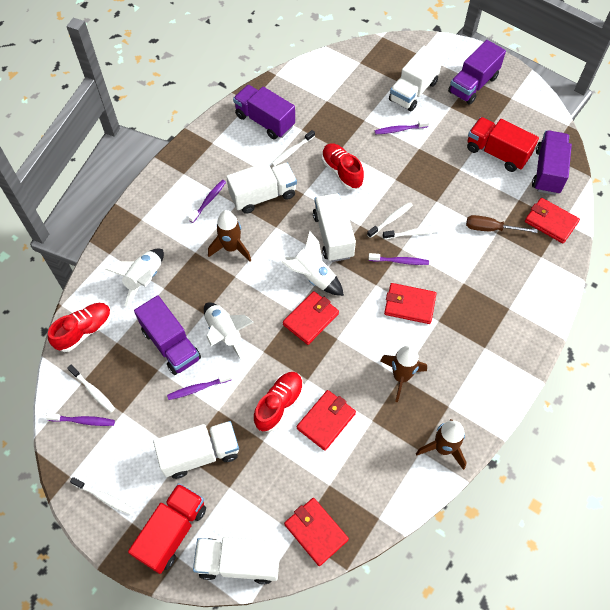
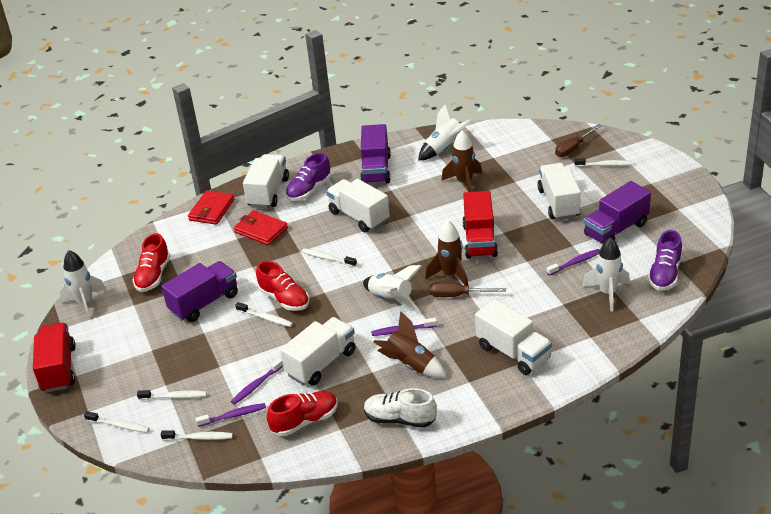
brown screwdriver: 1 -> 2
purple shoe: 0 -> 2
purple toothbrush: 5 -> 4
purple truck: 4 -> 3
red wallet: 5 -> 2
white rocket: 3 -> 4
white shoe: 0 -> 1
white toothbrush: 5 -> 6

